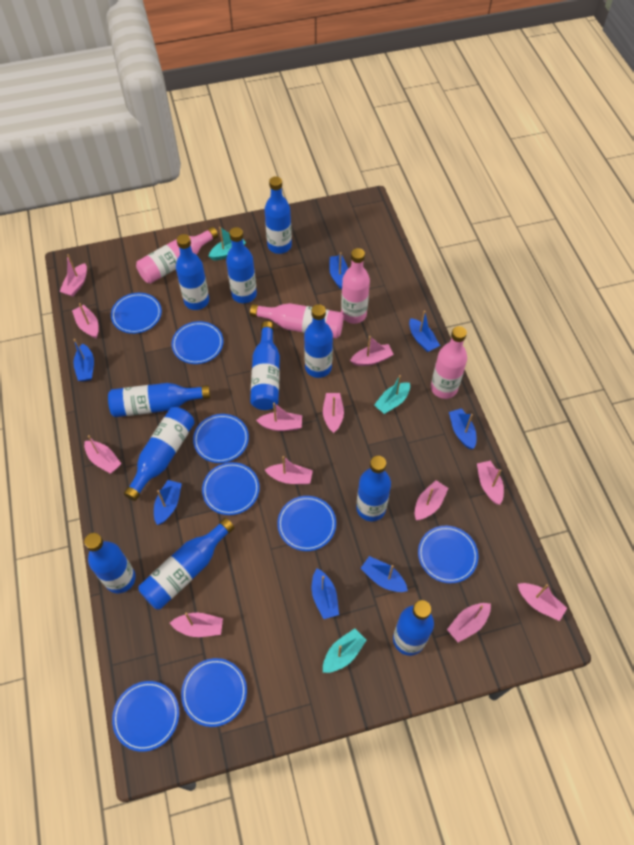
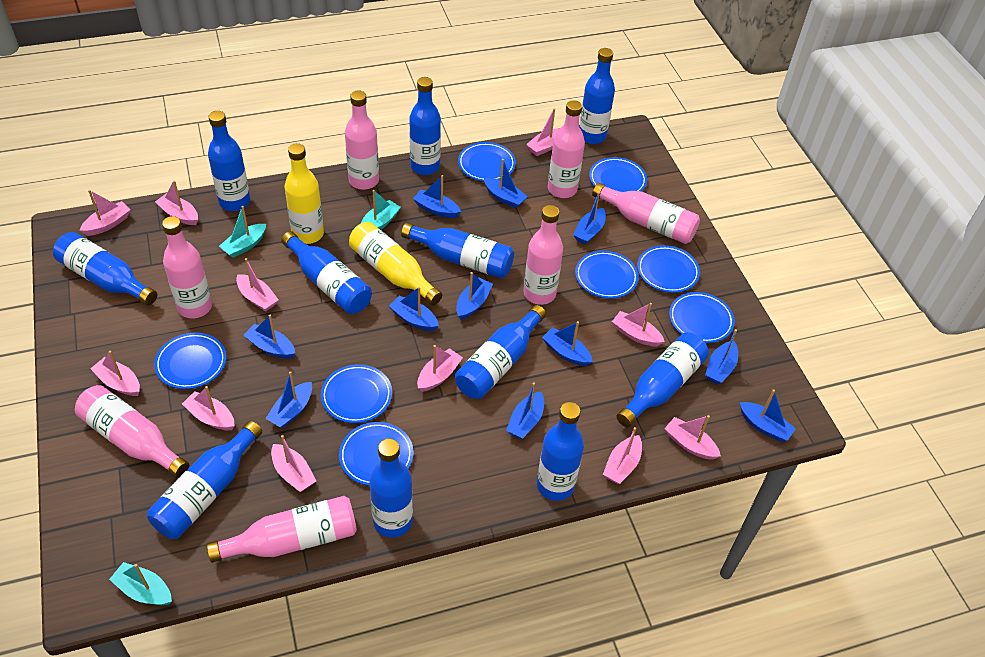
blue boat: 7 -> 11
pink boat: 12 -> 11
pink bottle: 4 -> 7
yellow bottle: 0 -> 2

